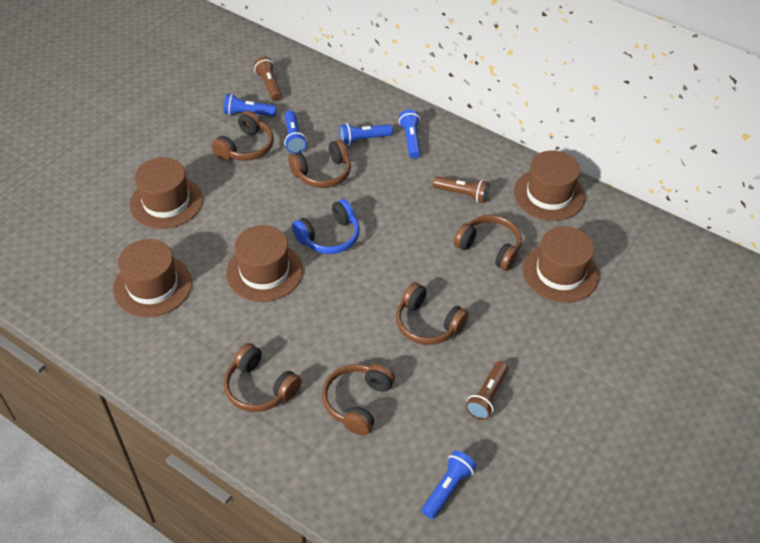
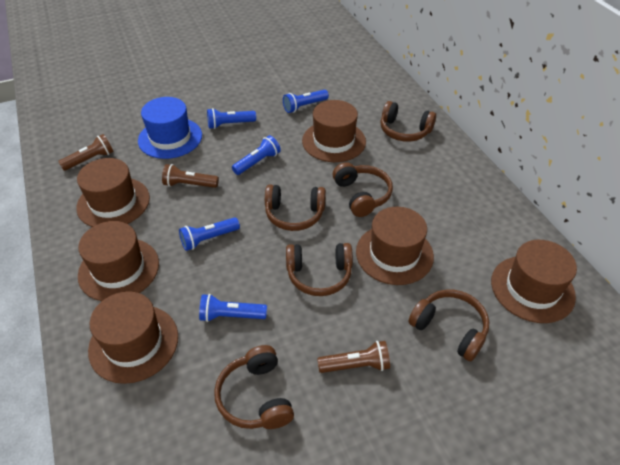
blue hat: 0 -> 1
blue headphones: 1 -> 0
brown hat: 5 -> 6

